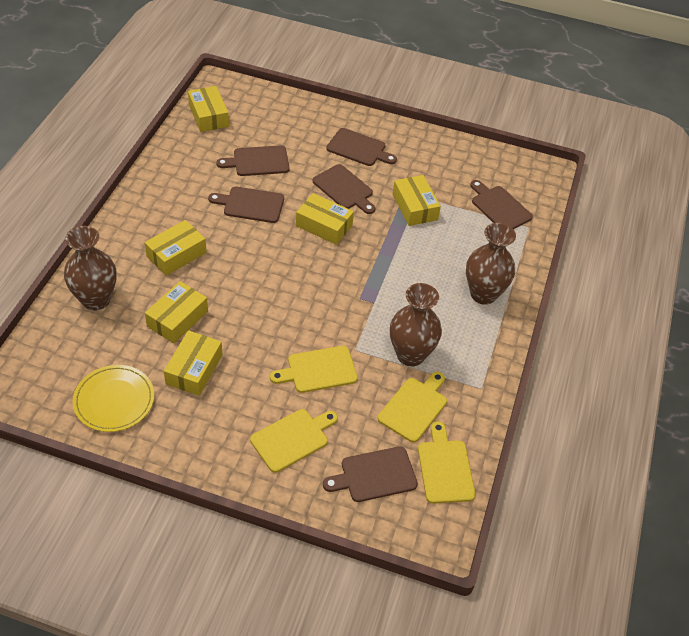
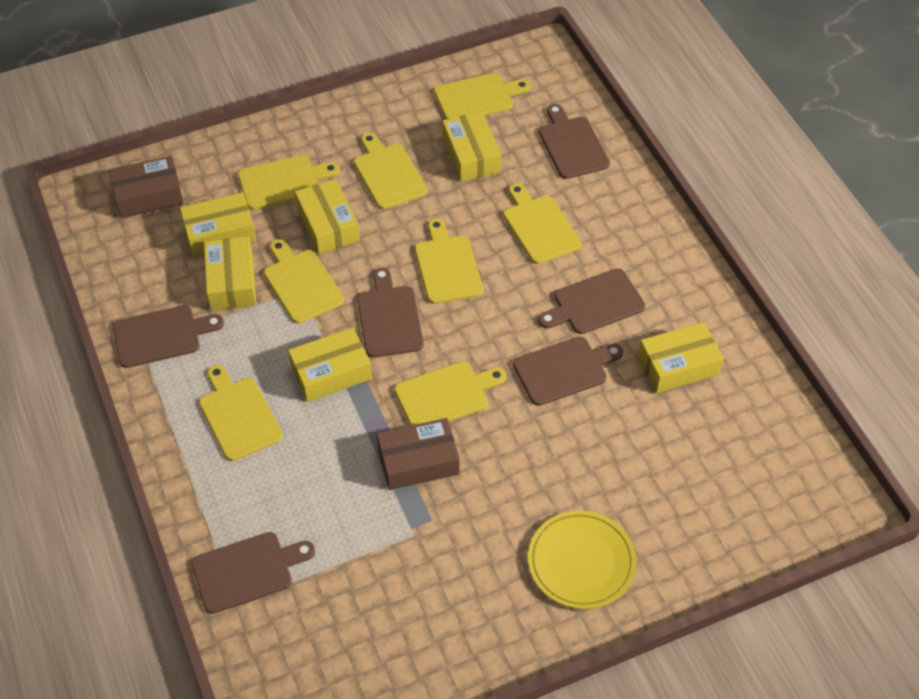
brown box: 0 -> 2
brown vase: 3 -> 0
yellow cutting board: 4 -> 8

